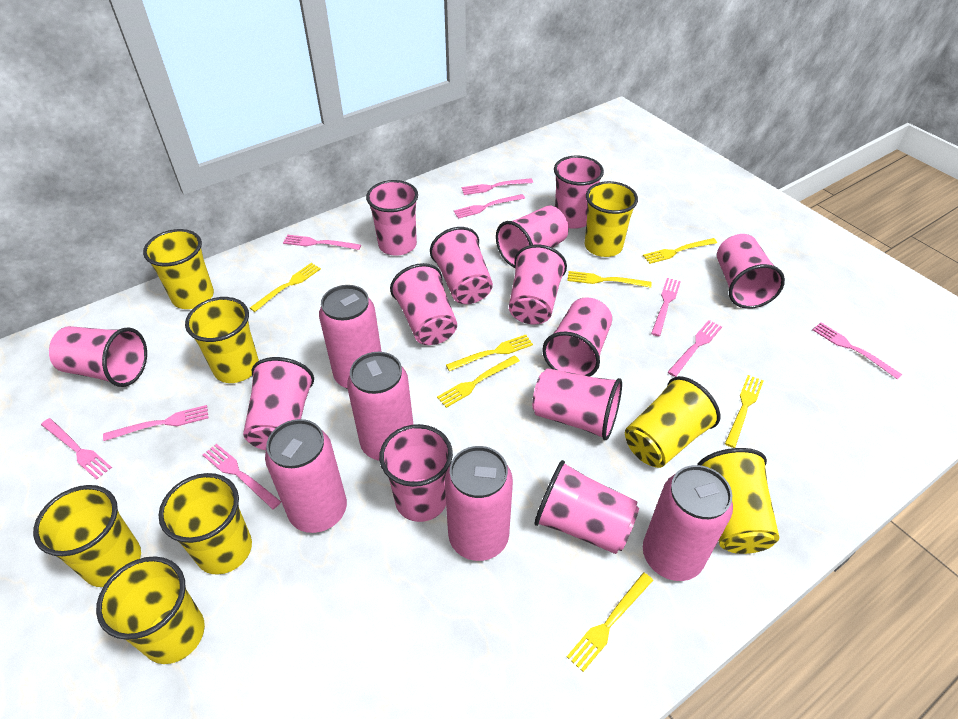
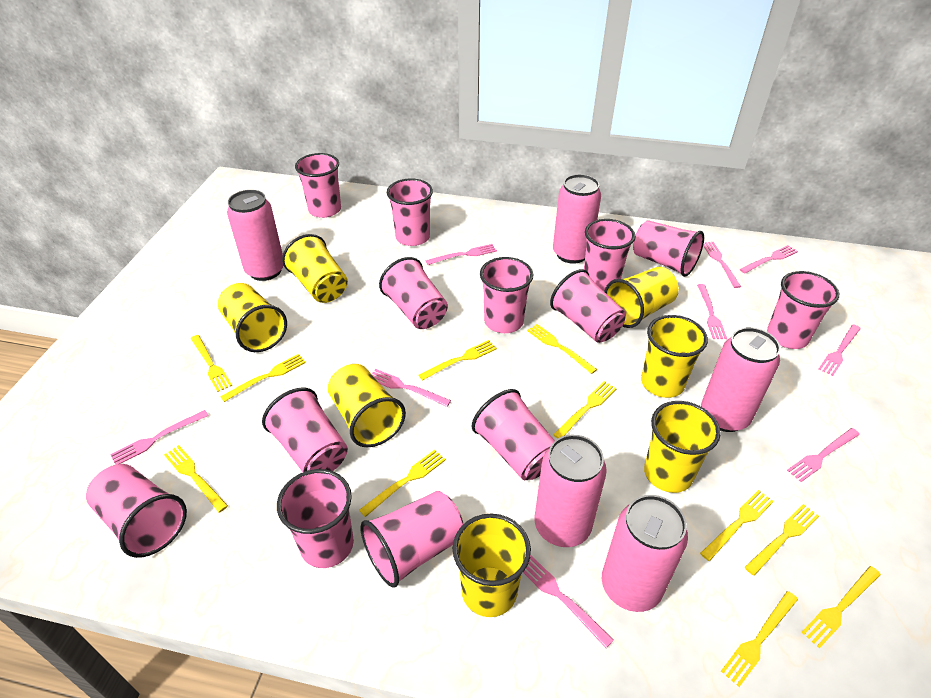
yellow cup: 8 -> 7
yellow fork: 7 -> 11

